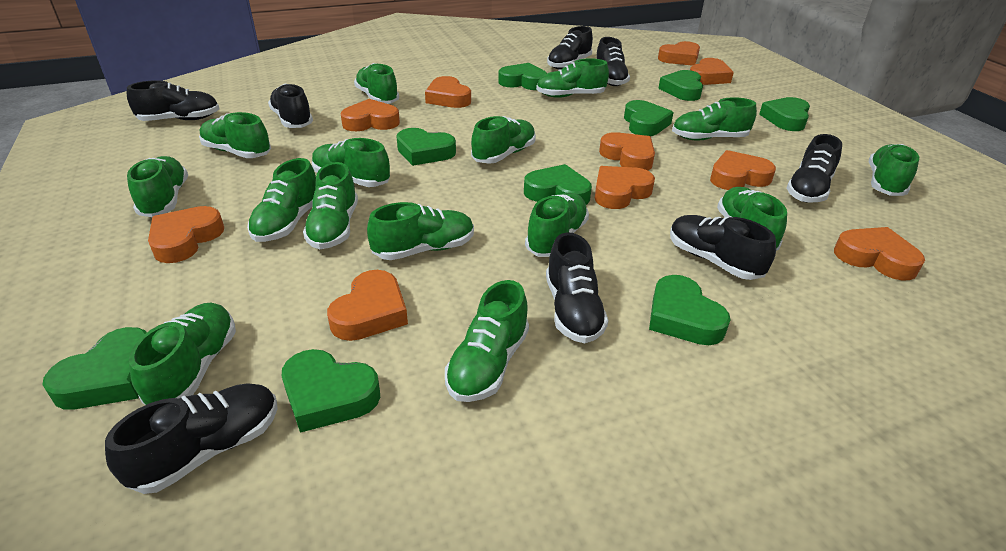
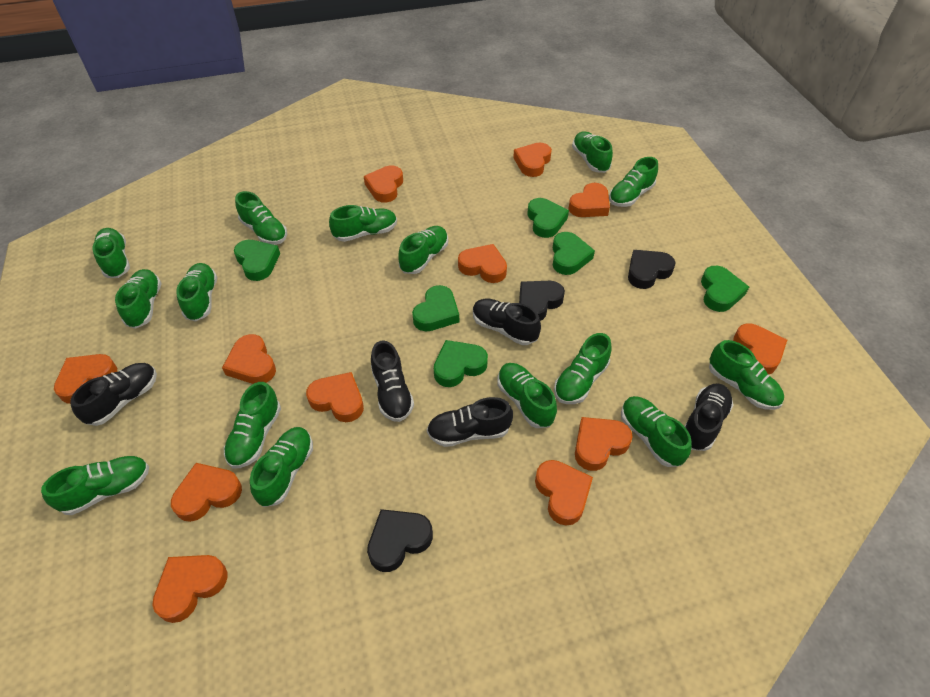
black heart: 0 -> 3
black shoe: 8 -> 5
green heart: 9 -> 6
orange heart: 10 -> 12

